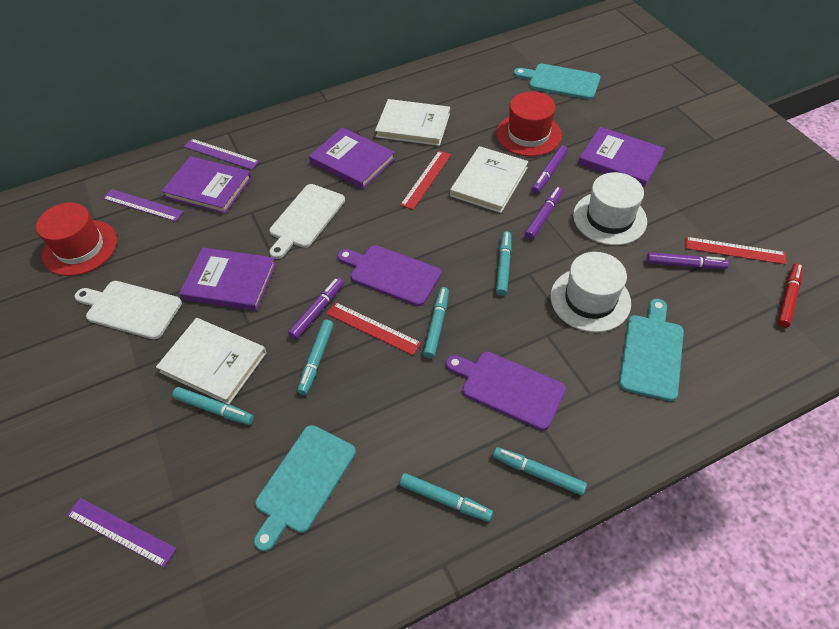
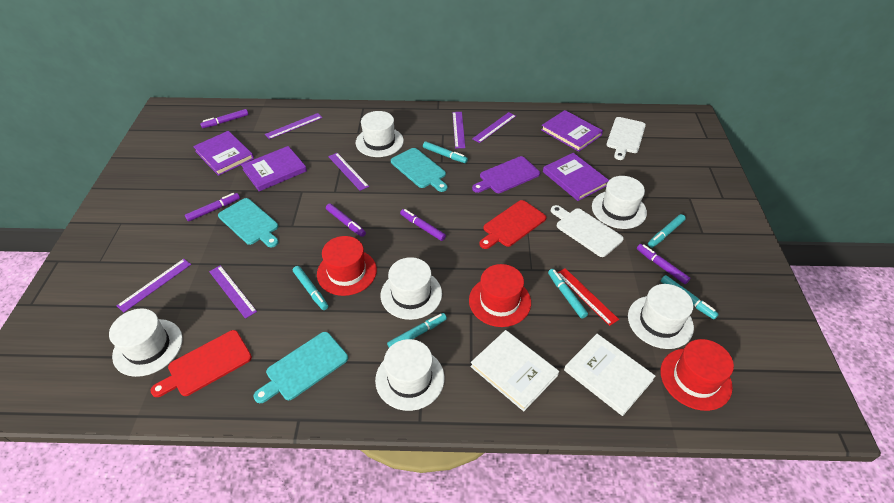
purple cutting board: 2 -> 1
purple marker: 4 -> 5
purple ruler: 3 -> 6
red cutting board: 0 -> 2
red hat: 2 -> 3
red marker: 1 -> 0
red ruler: 3 -> 1
white book: 3 -> 2
white hat: 2 -> 6

